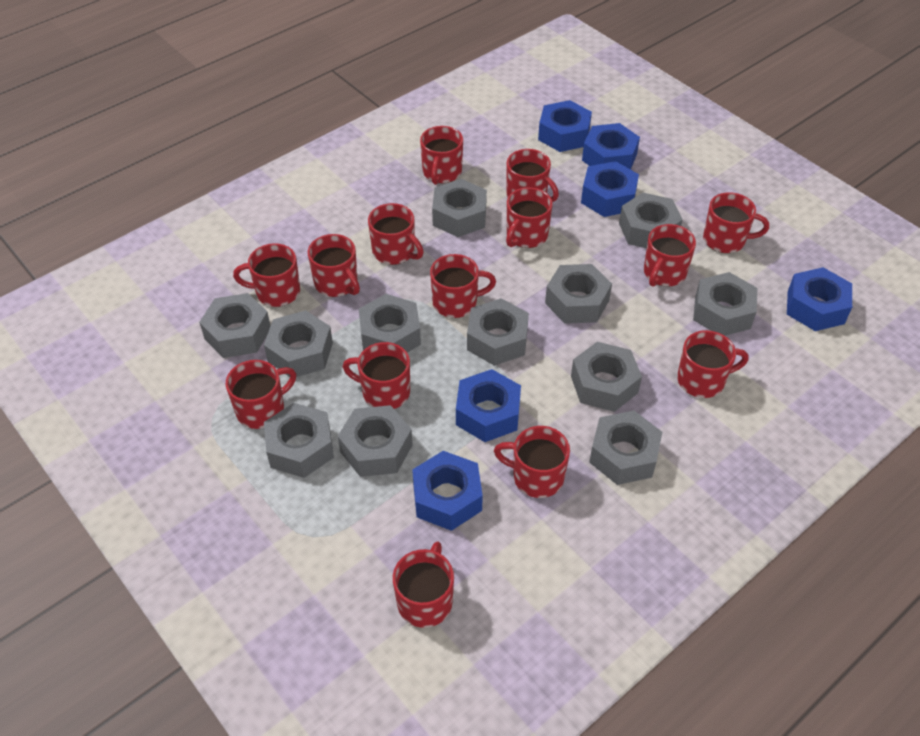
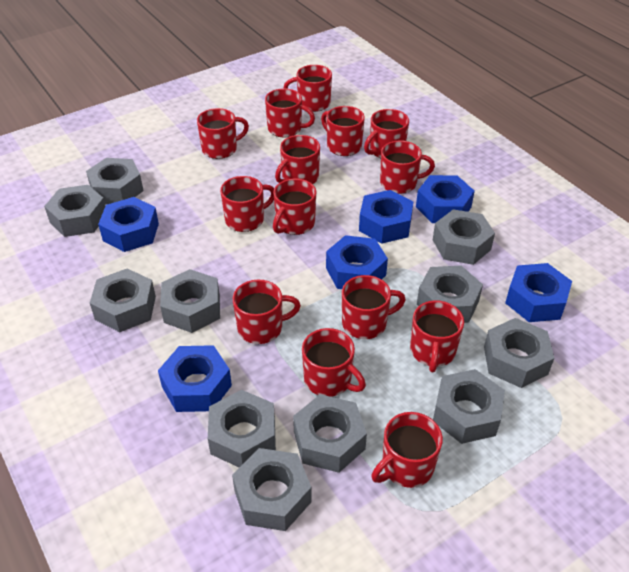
grey nut: 12 -> 11

